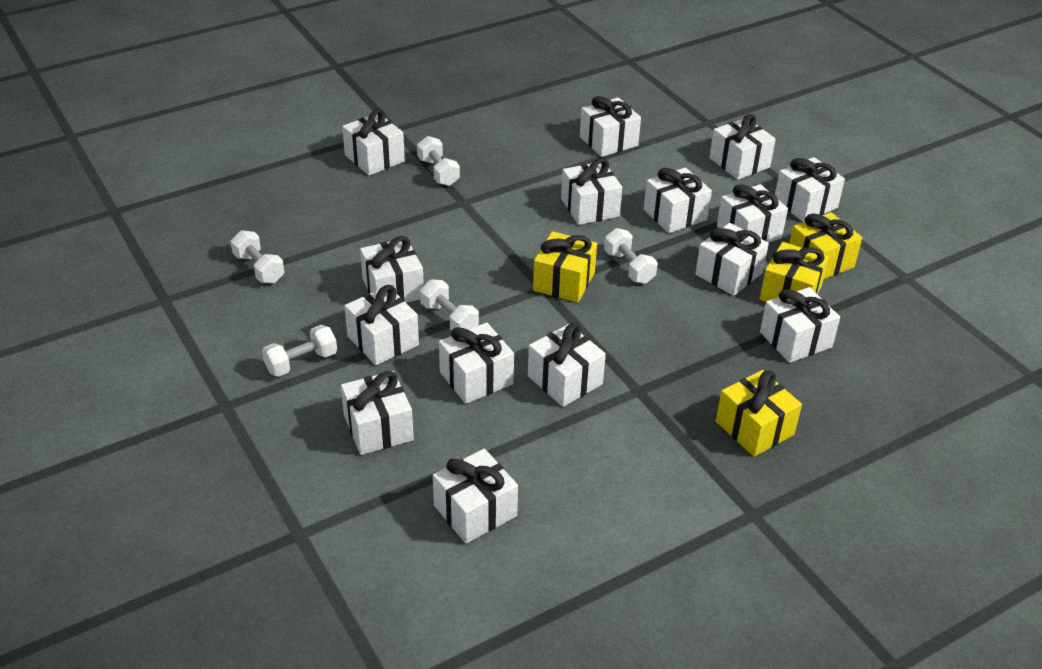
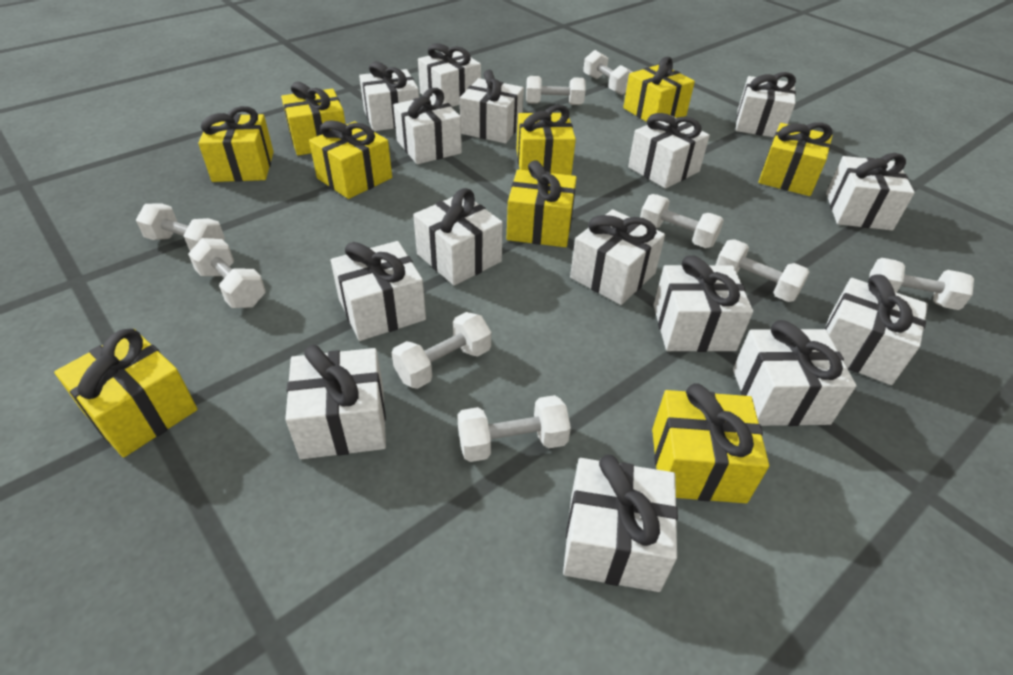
white dumbbell: 5 -> 9
yellow gift: 4 -> 9

